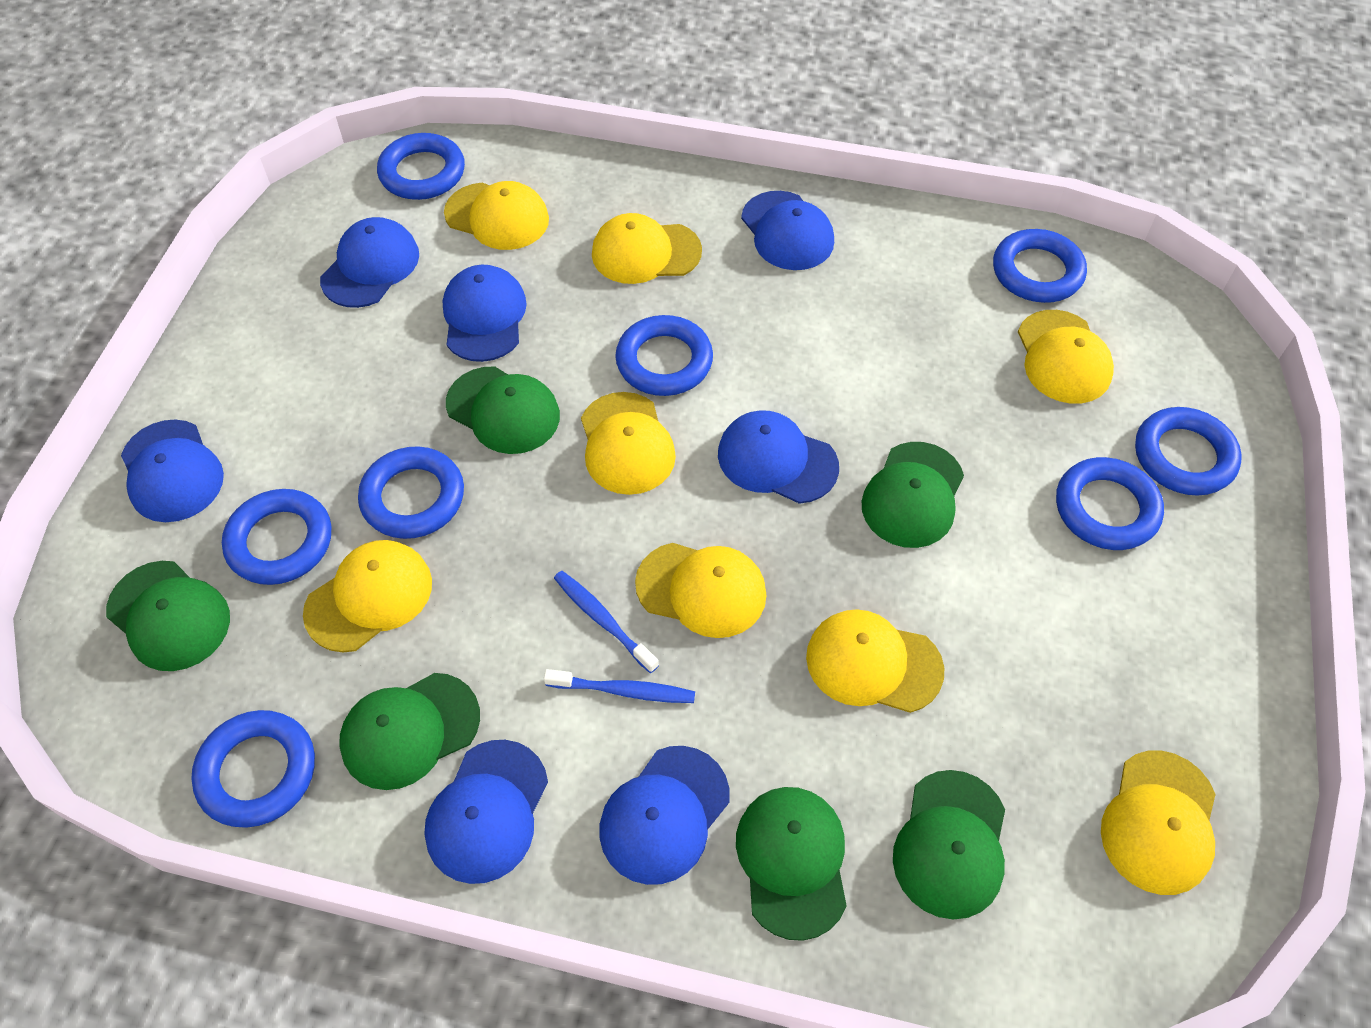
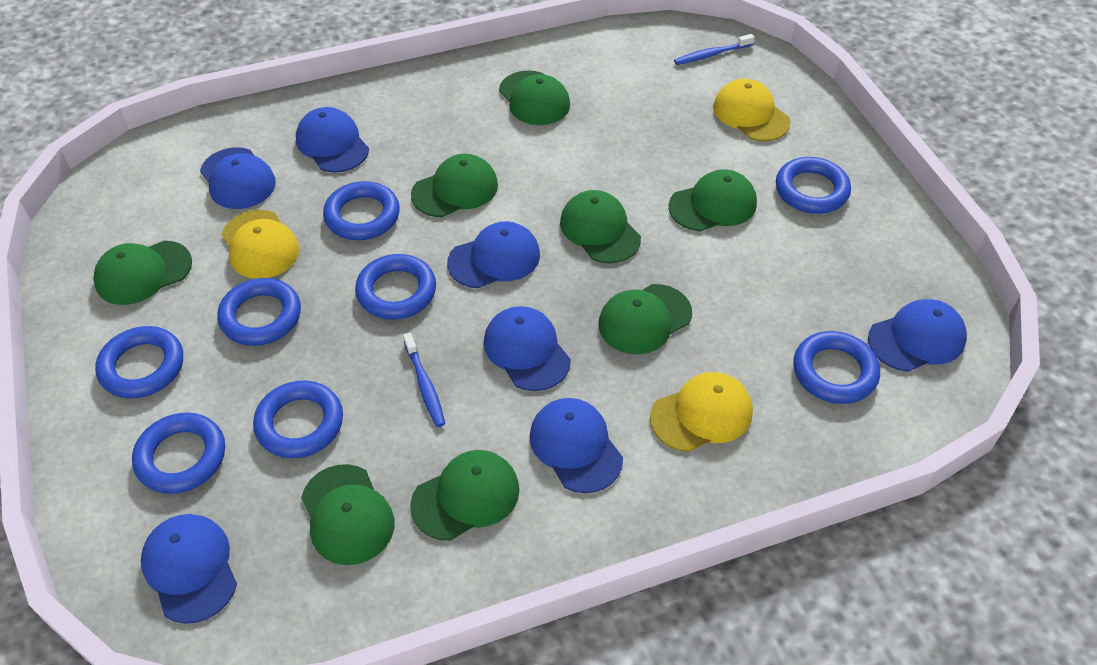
green cap: 6 -> 8
yellow cap: 8 -> 3

